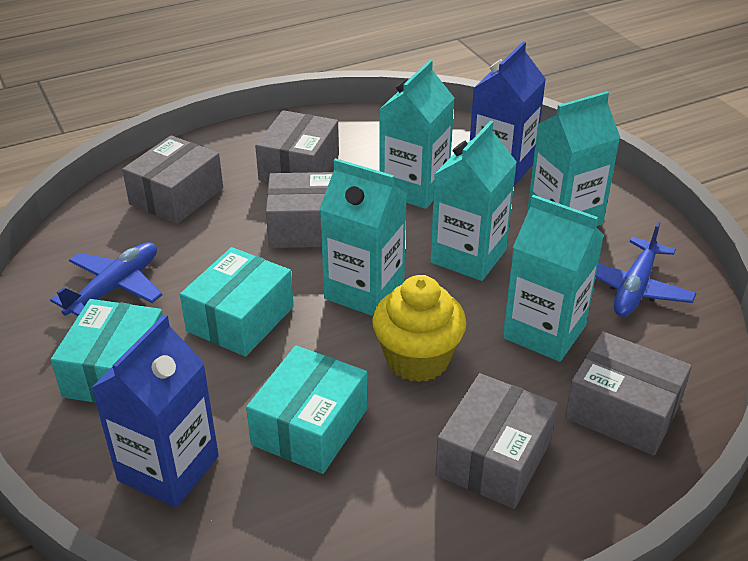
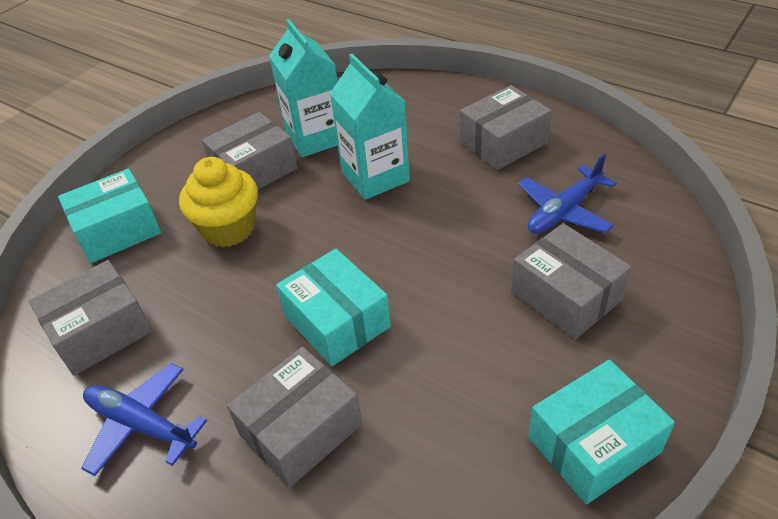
blue carton: 2 -> 0
turquoise carton: 5 -> 2

